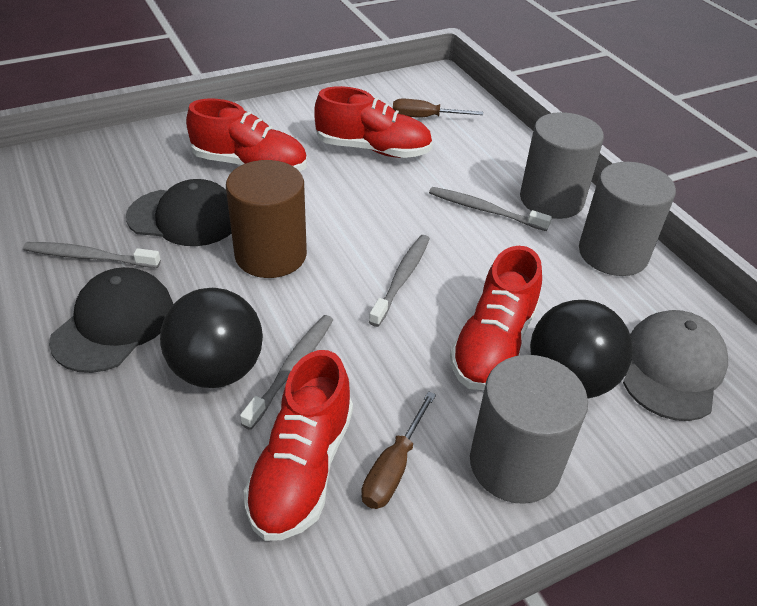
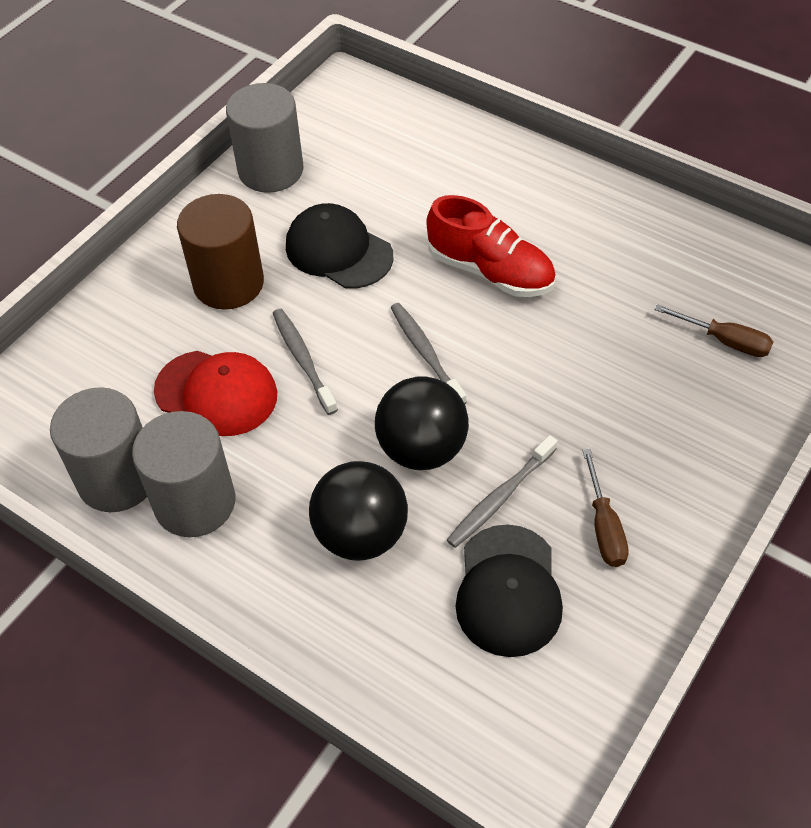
grey cap: 1 -> 0
grey toothbrush: 4 -> 3
red cap: 0 -> 1
red shoe: 4 -> 1

